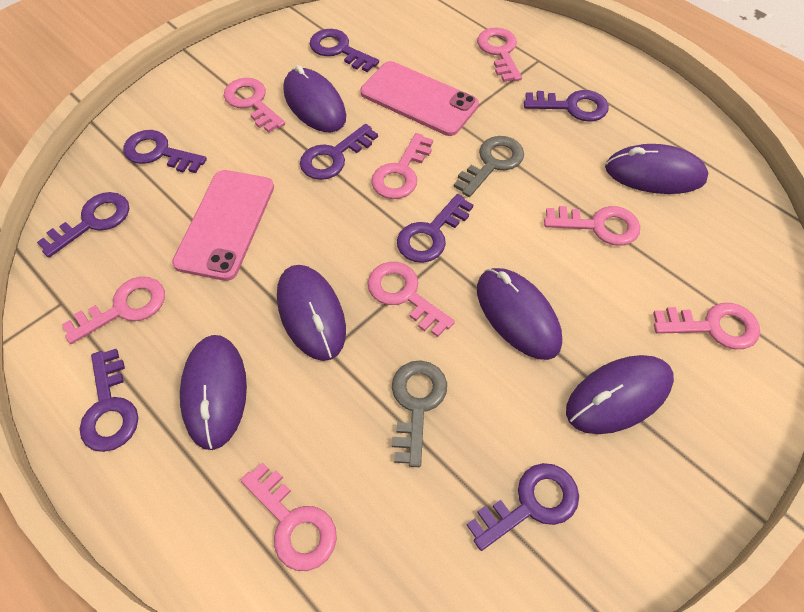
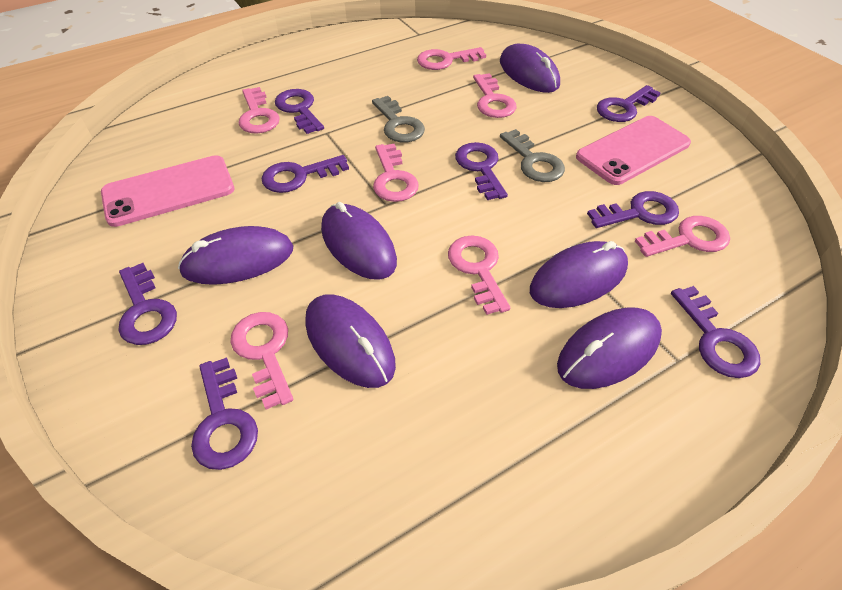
pink key: 8 -> 7

